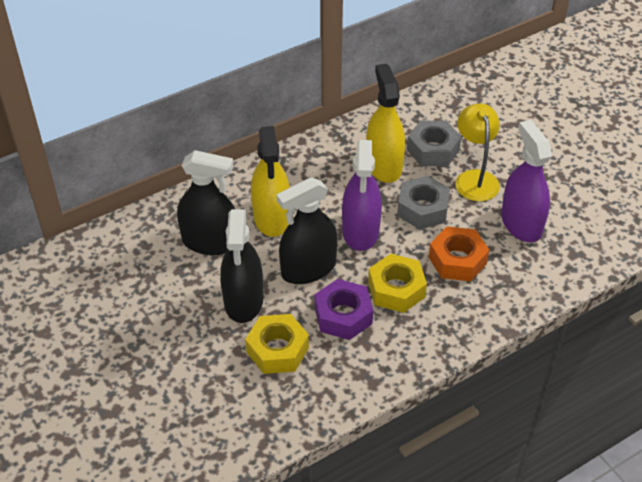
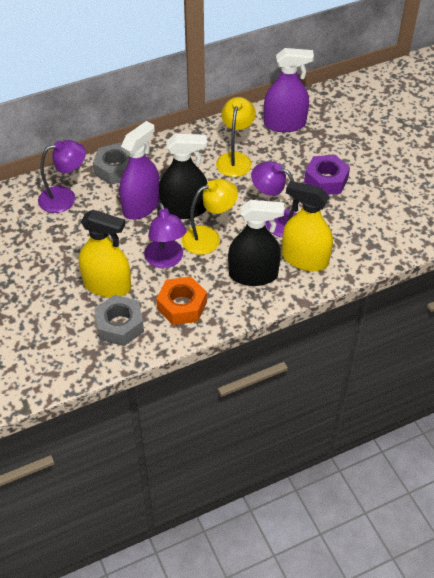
black spray bottle: 3 -> 2
purple lamp: 0 -> 3
yellow lamp: 1 -> 2
yellow nut: 2 -> 0

